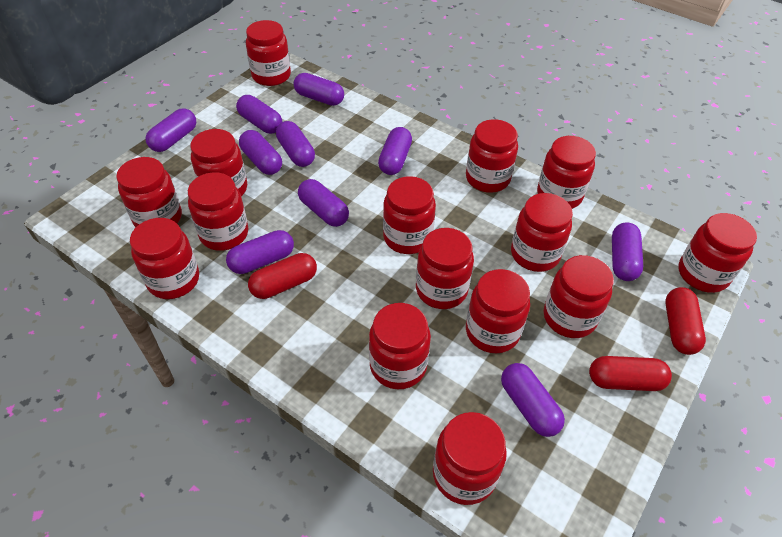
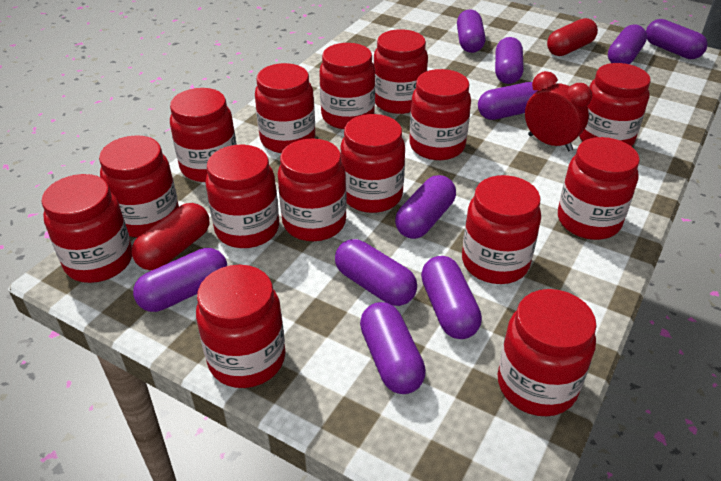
red capsule: 3 -> 2
red clock: 0 -> 1

